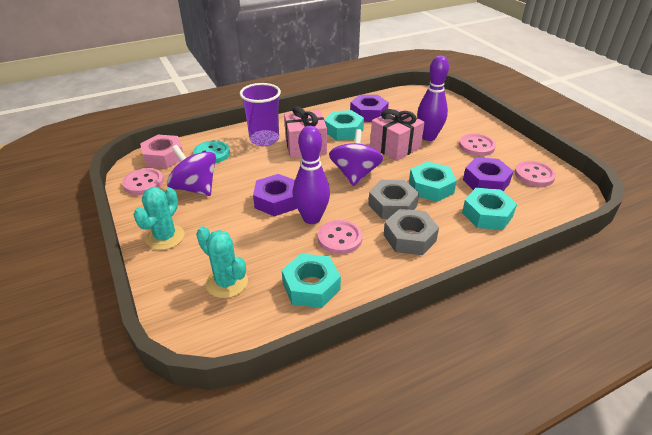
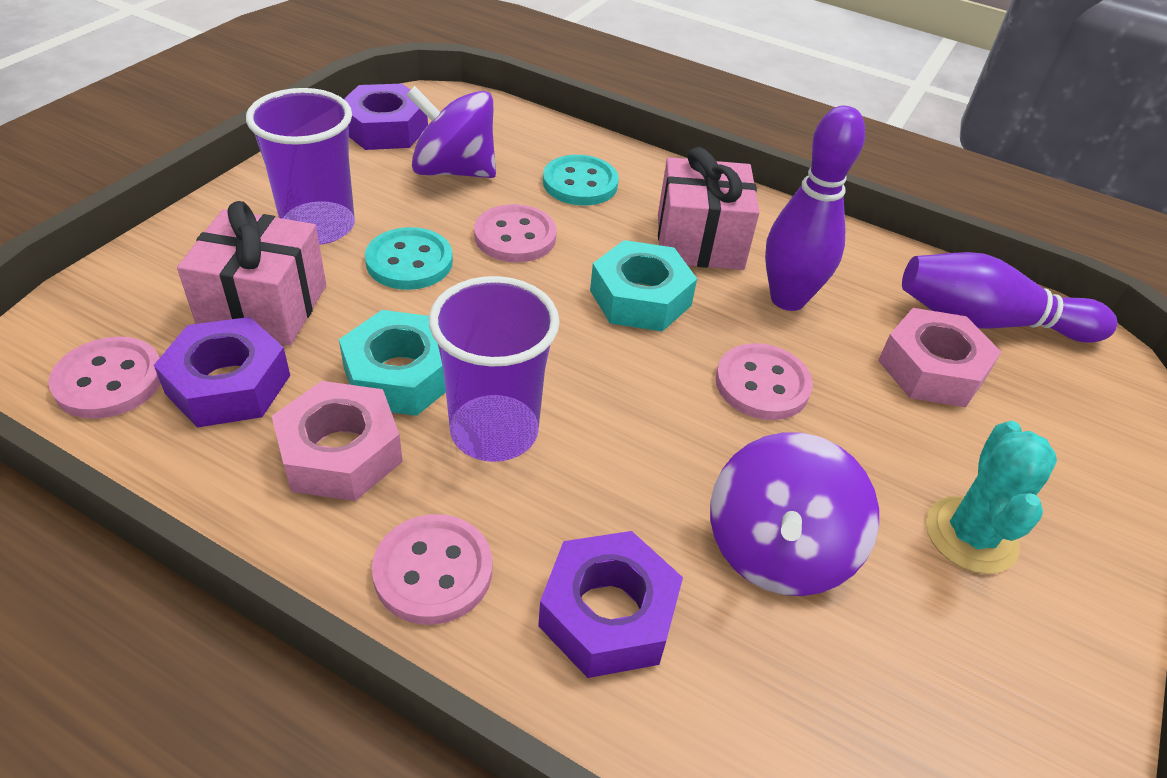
grey nut: 2 -> 0
pink nut: 1 -> 2
purple cup: 1 -> 2
turquoise button: 1 -> 2
turquoise cactus: 2 -> 1
turquoise nut: 4 -> 2

